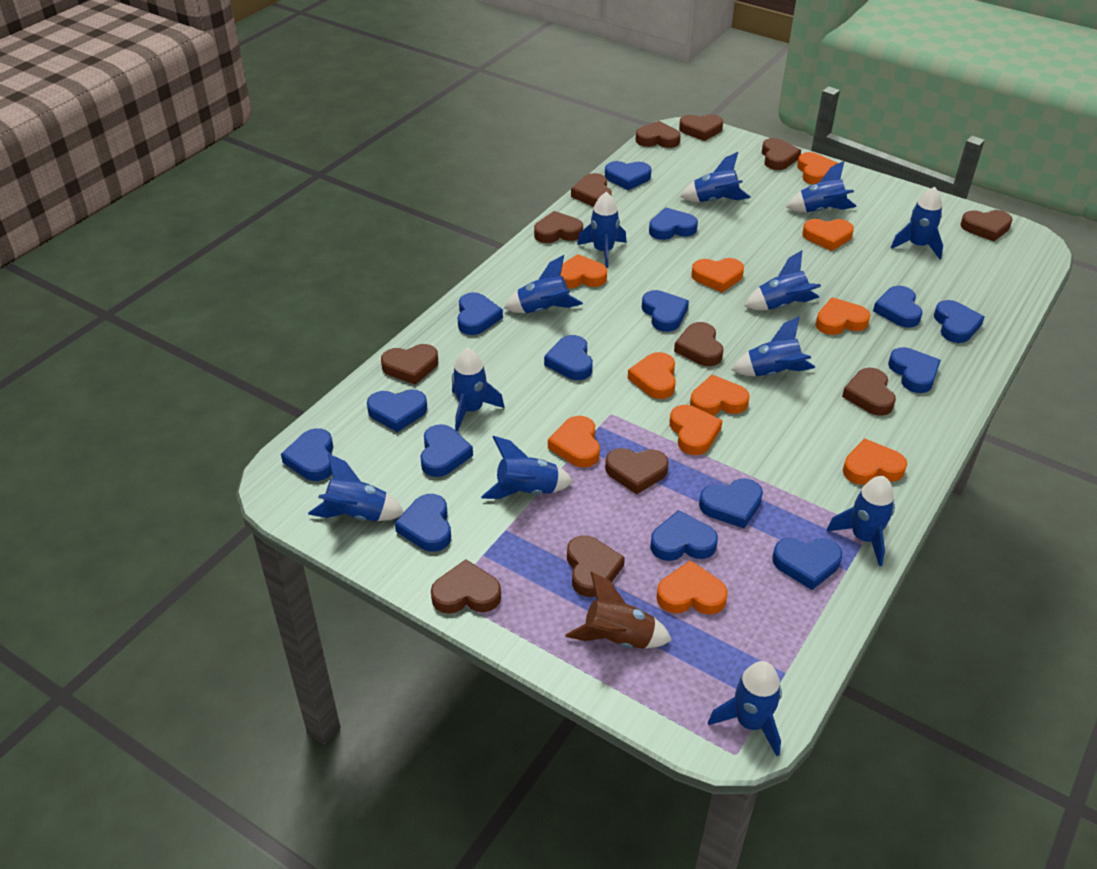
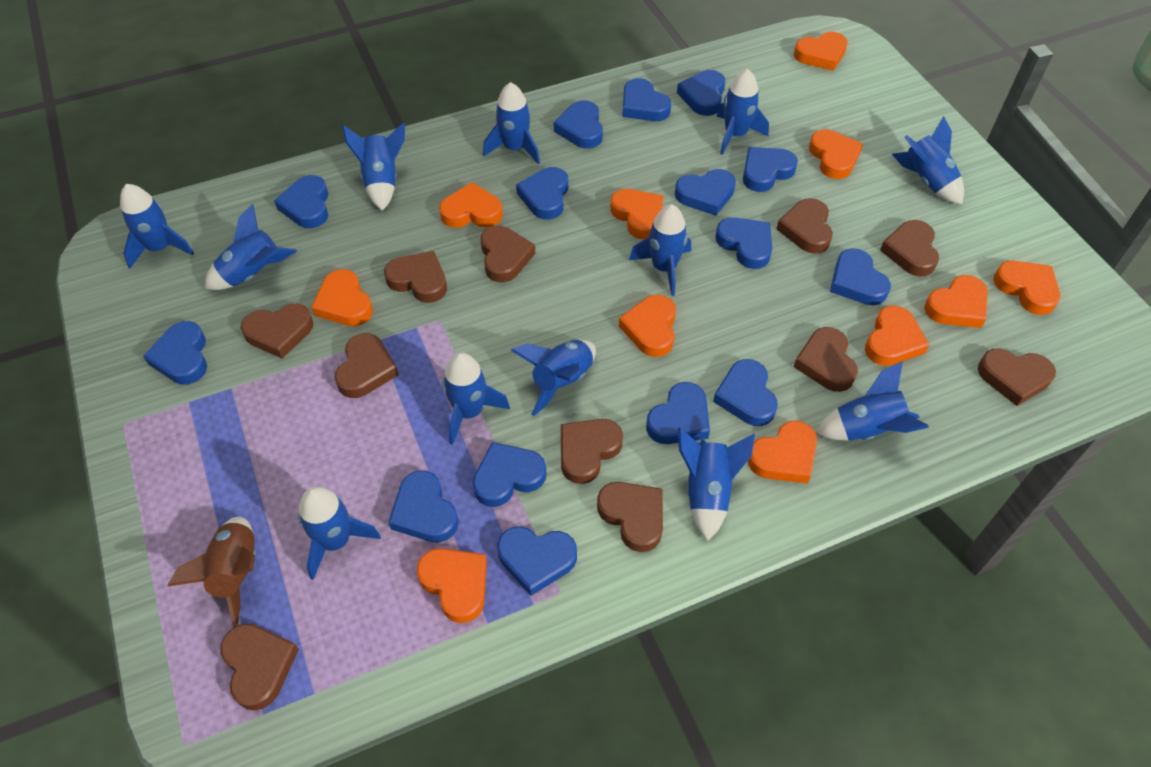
brown heart: 12 -> 11

